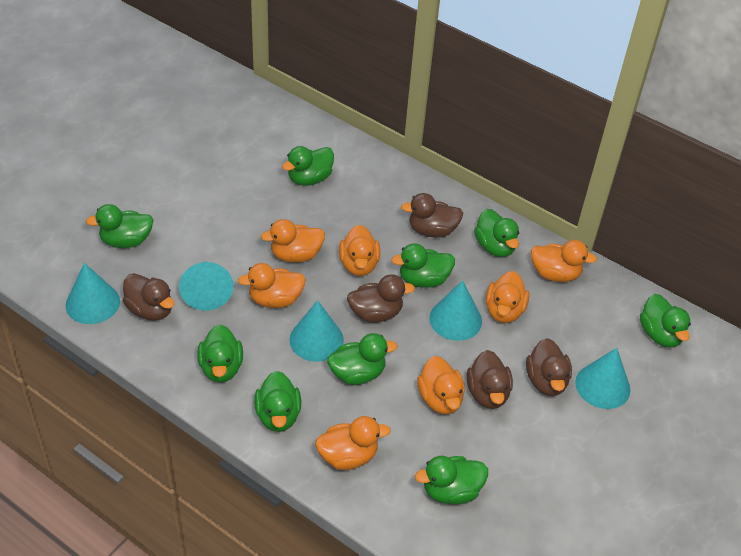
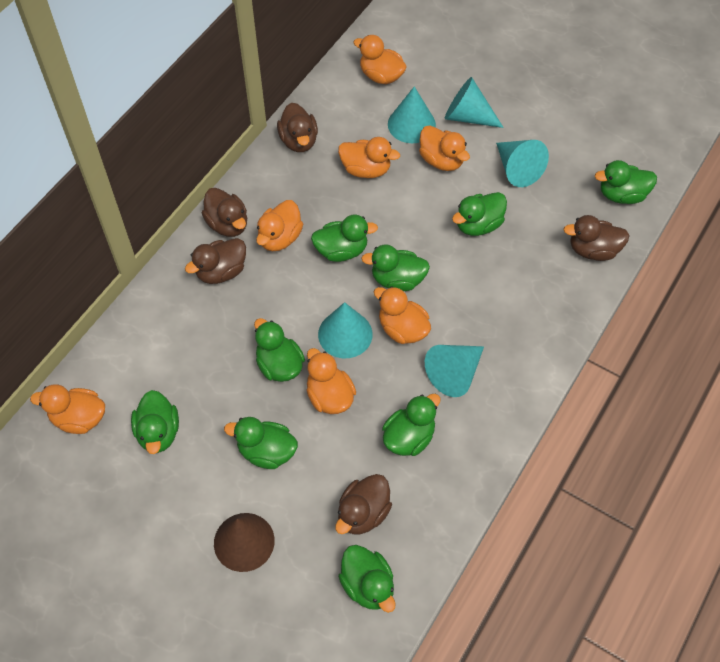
brown cone: 0 -> 1

